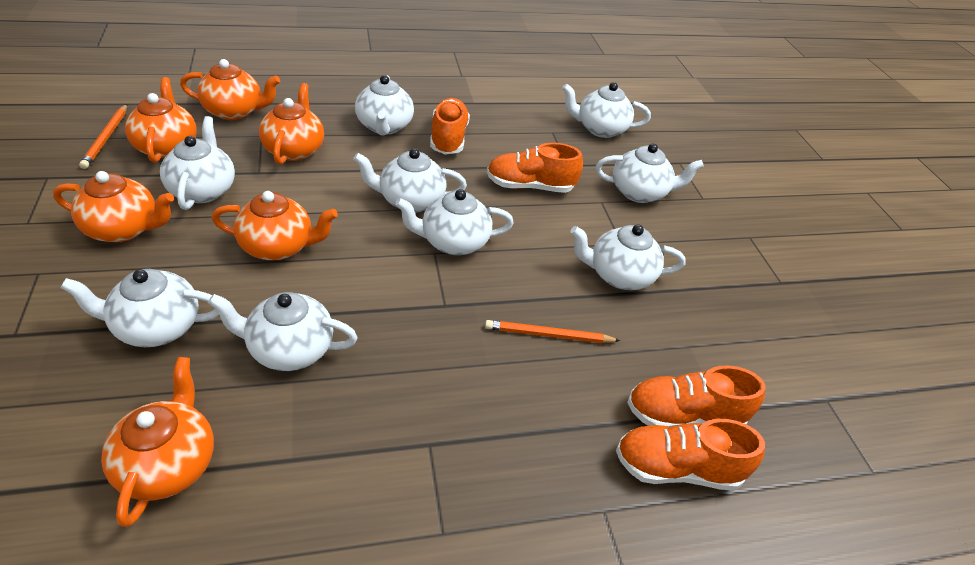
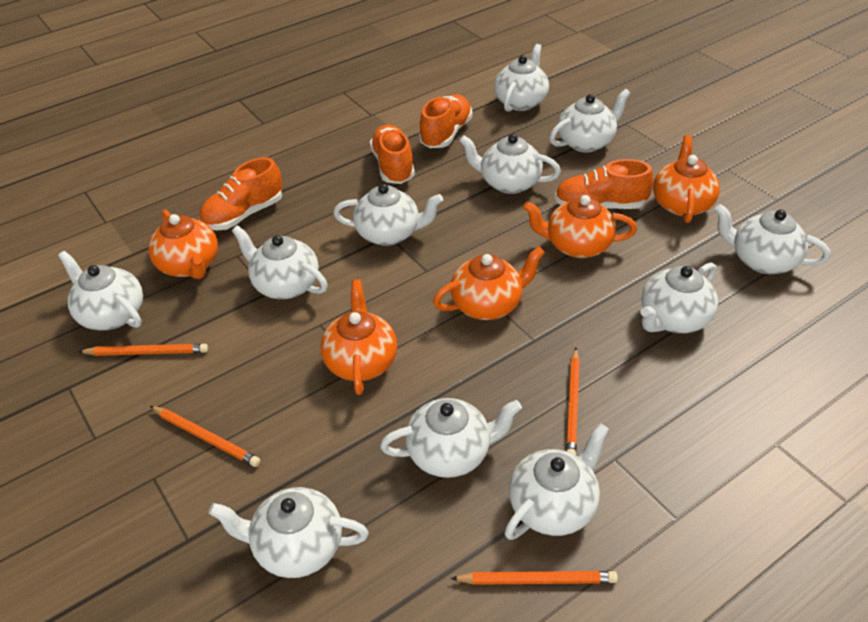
orange pencil: 2 -> 4
orange teapot: 6 -> 5
white teapot: 9 -> 11

